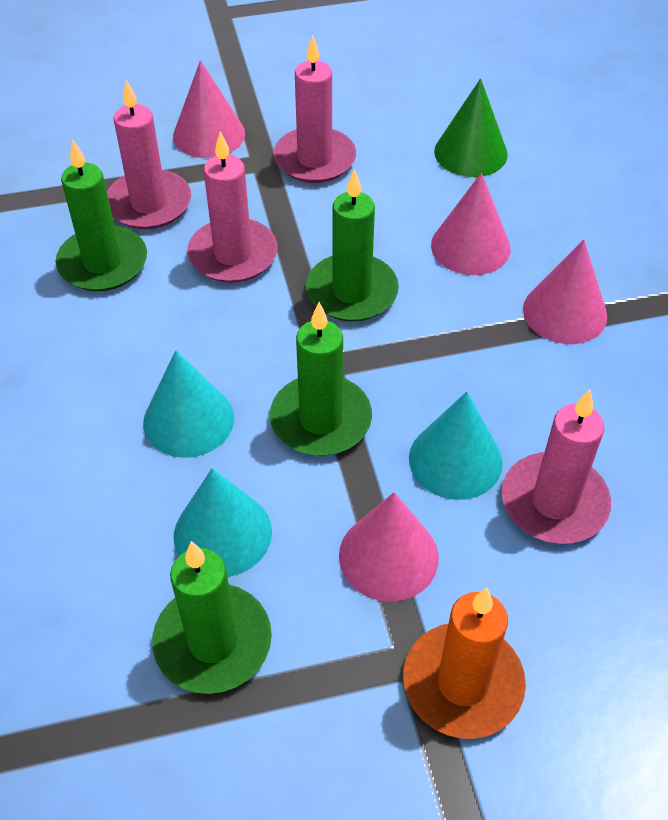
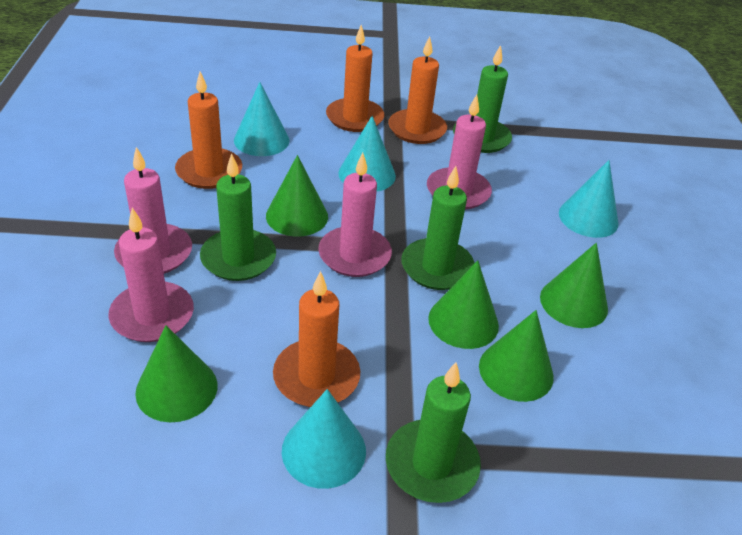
green cone: 1 -> 5
orange candle: 1 -> 4
pink cone: 4 -> 0
turquoise cone: 3 -> 4

